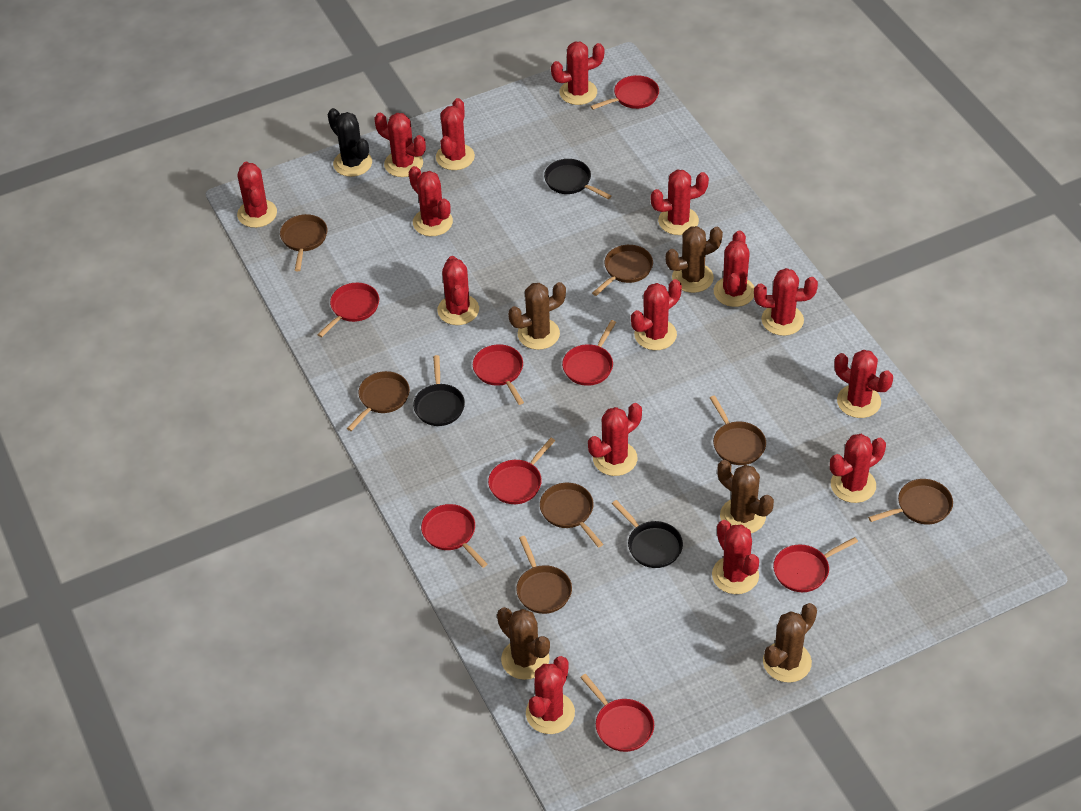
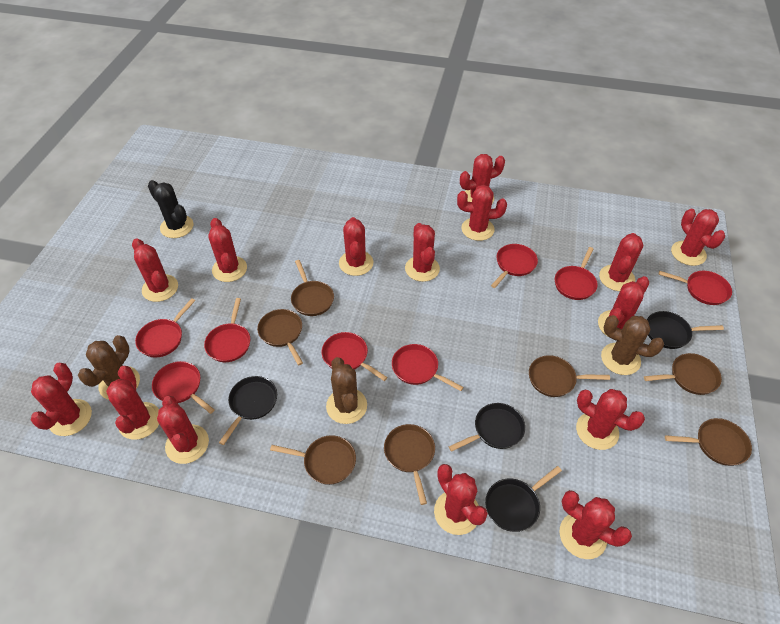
black pan: 3 -> 4
brown cactus: 5 -> 3

